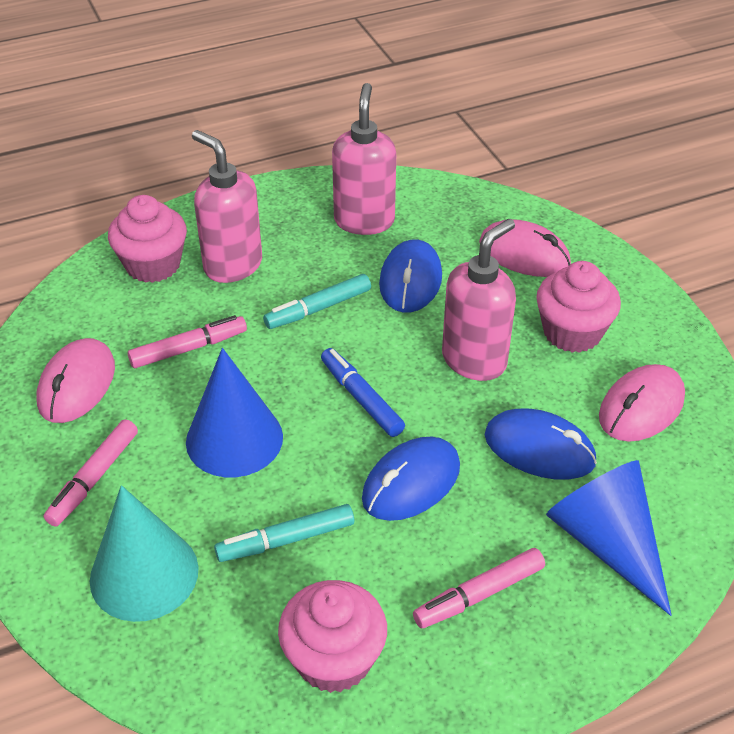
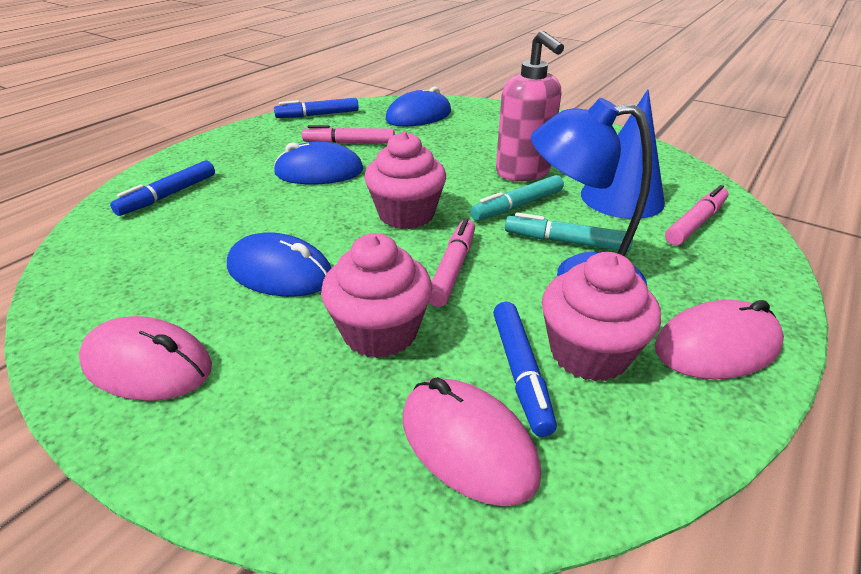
blue cone: 2 -> 1
blue lamp: 0 -> 1
blue marker: 1 -> 3
pink soap dispenser: 3 -> 1
turquoise cone: 1 -> 0

